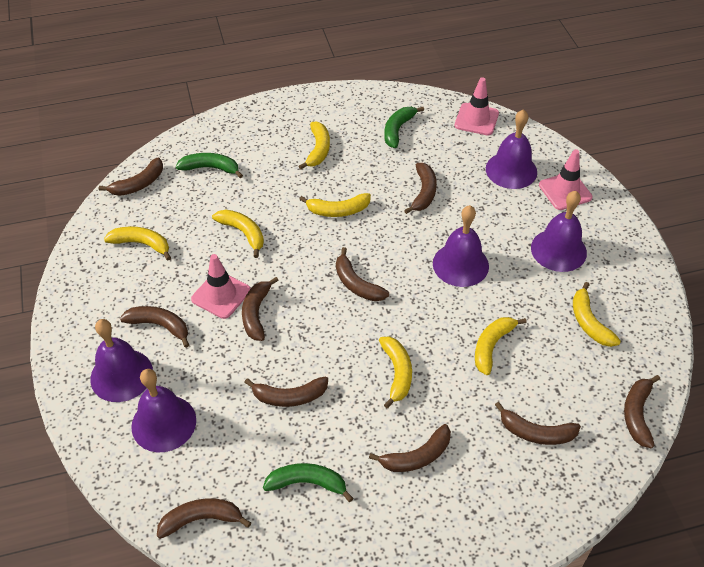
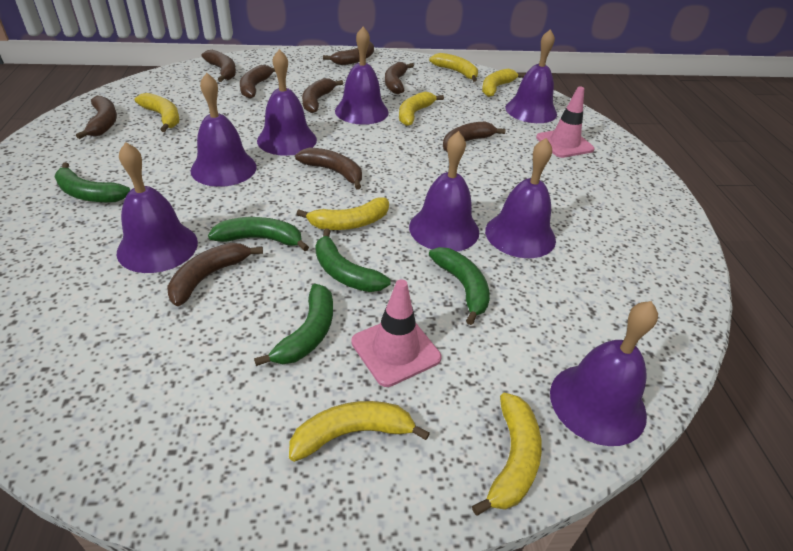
brown banana: 10 -> 9
green banana: 3 -> 5
pink traffic cone: 3 -> 2
purple bell: 5 -> 8

